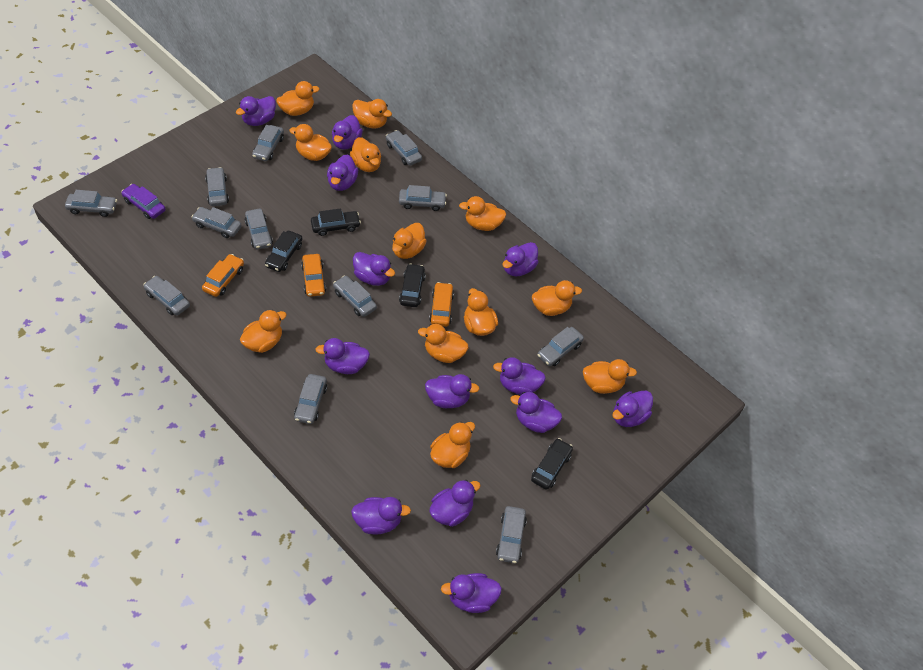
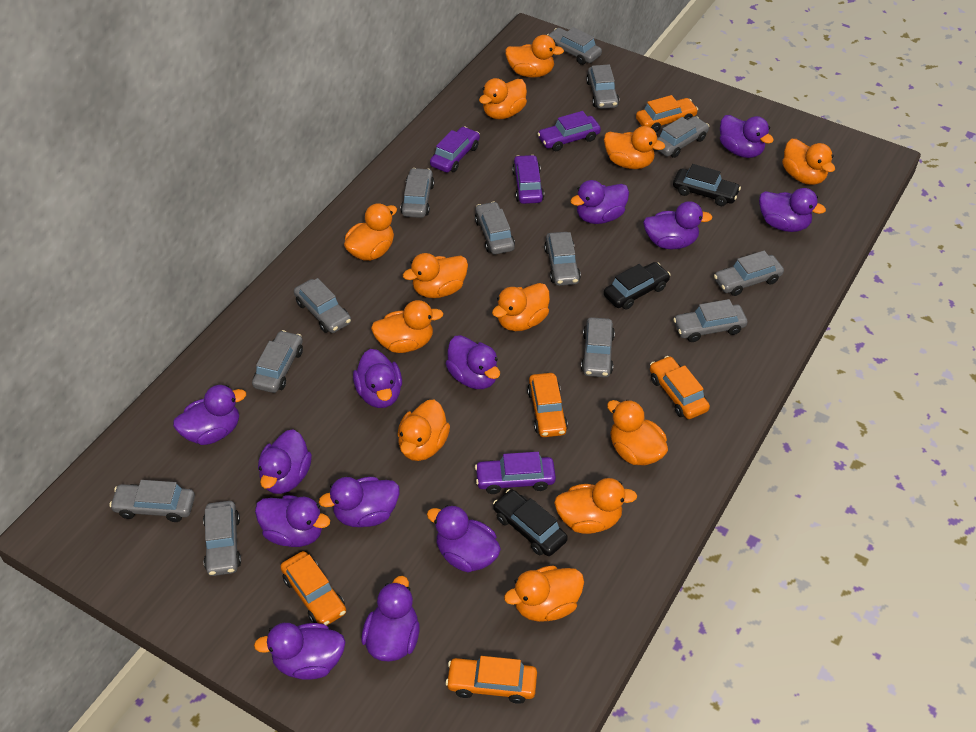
black car: 4 -> 3
grey car: 12 -> 13
orange car: 3 -> 5
purple car: 1 -> 4

